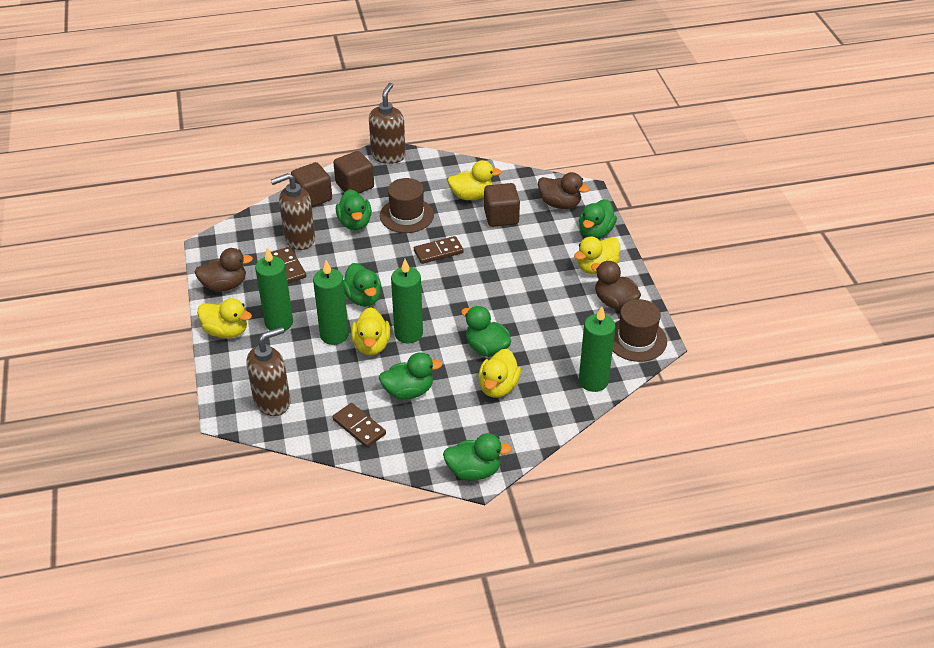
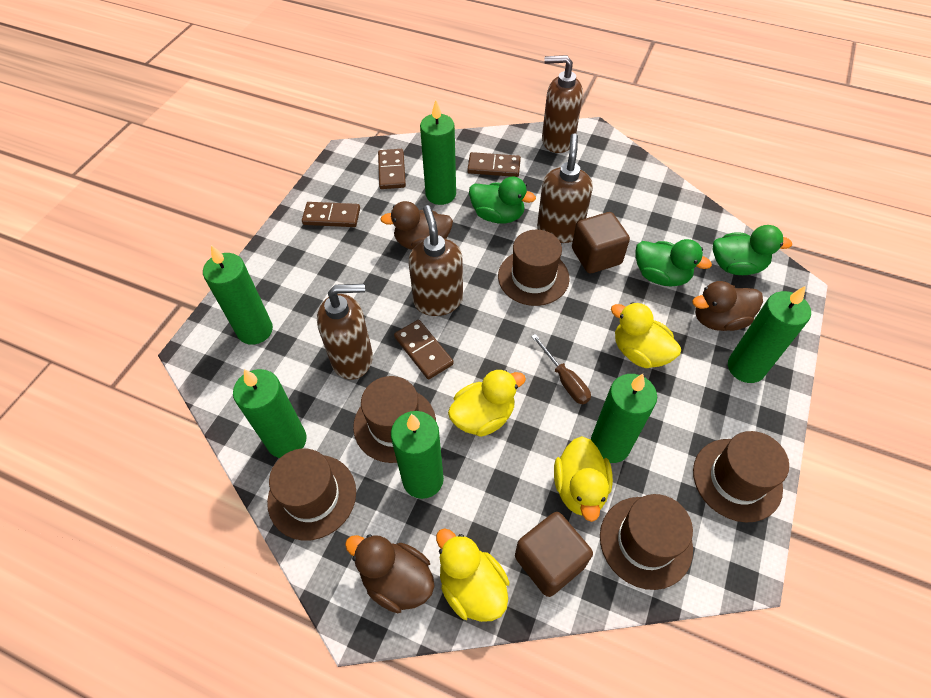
brown cube: 3 -> 2
brown domino: 3 -> 4
brown hat: 2 -> 5
brown screwdriver: 0 -> 1
brown soap dispenser: 3 -> 4
green candle: 4 -> 6
green duck: 6 -> 3
yellow duck: 5 -> 4

